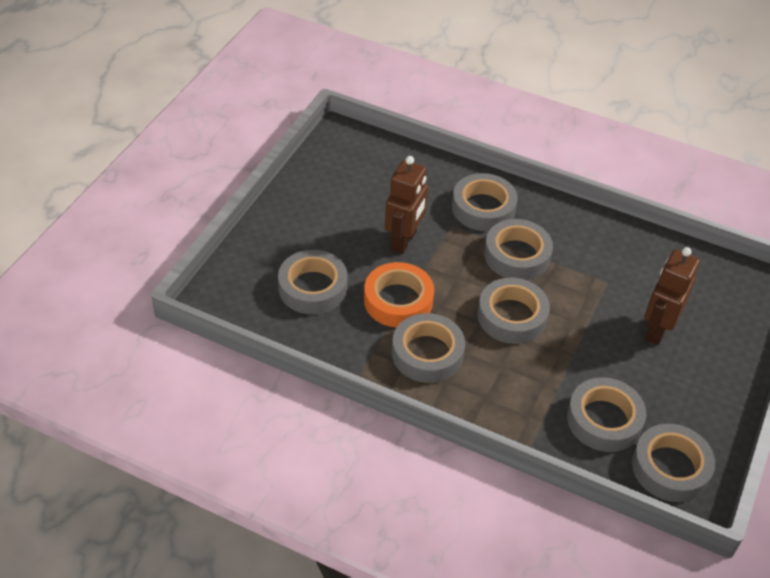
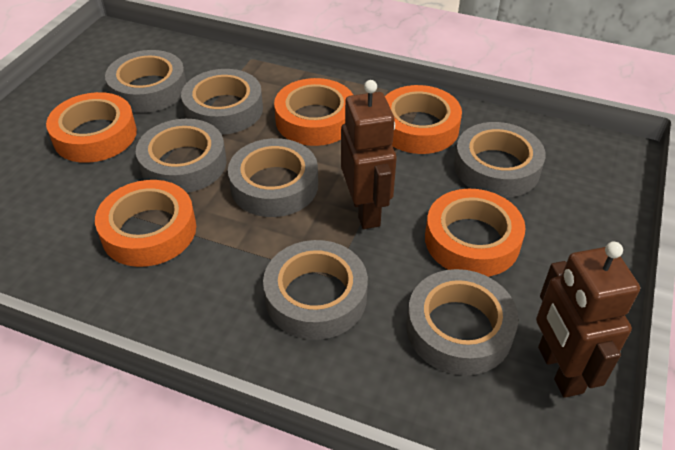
orange tape: 1 -> 5

